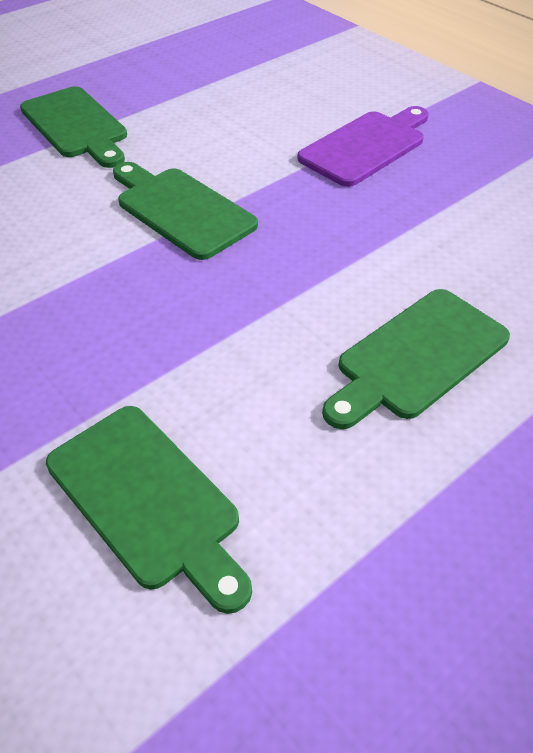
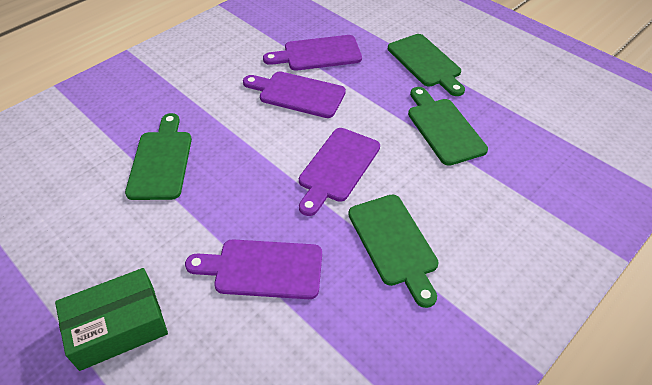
green box: 0 -> 1
purple cutting board: 1 -> 4

